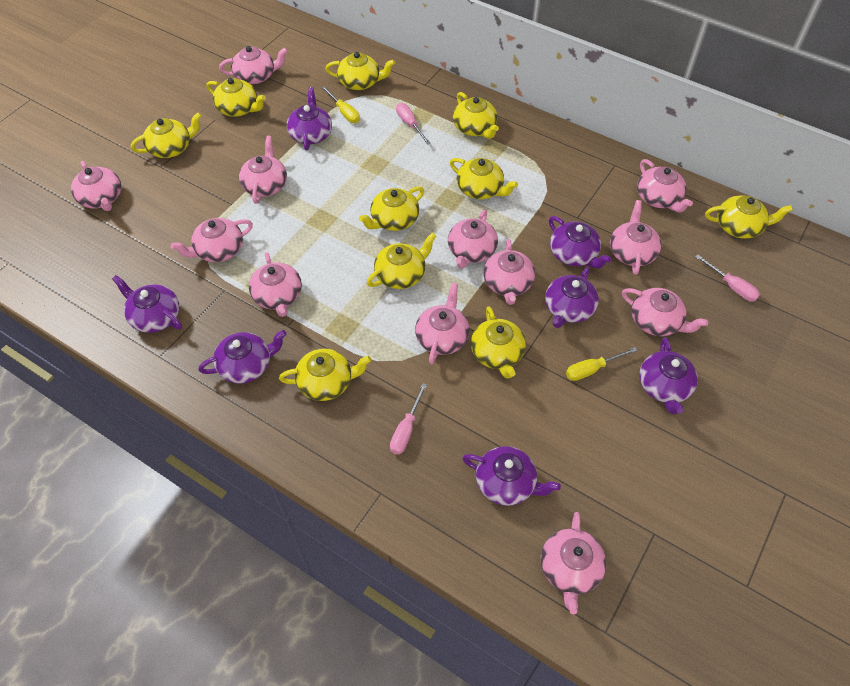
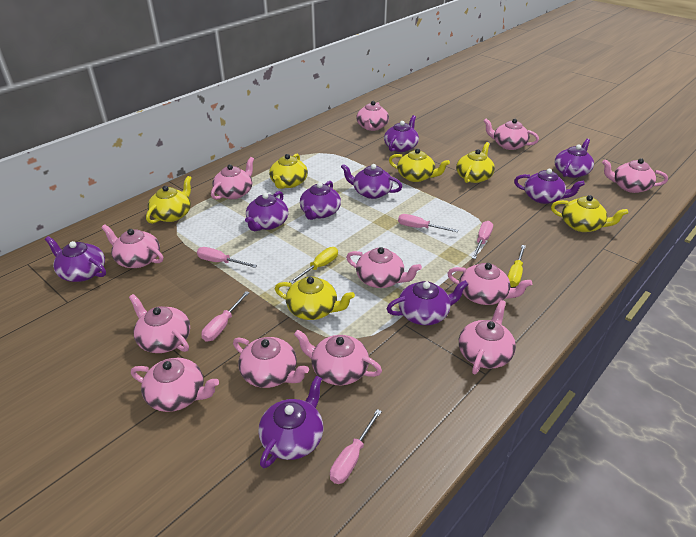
pink screwdriver: 3 -> 5
purple teapot: 7 -> 9
yellow teapot: 10 -> 6

